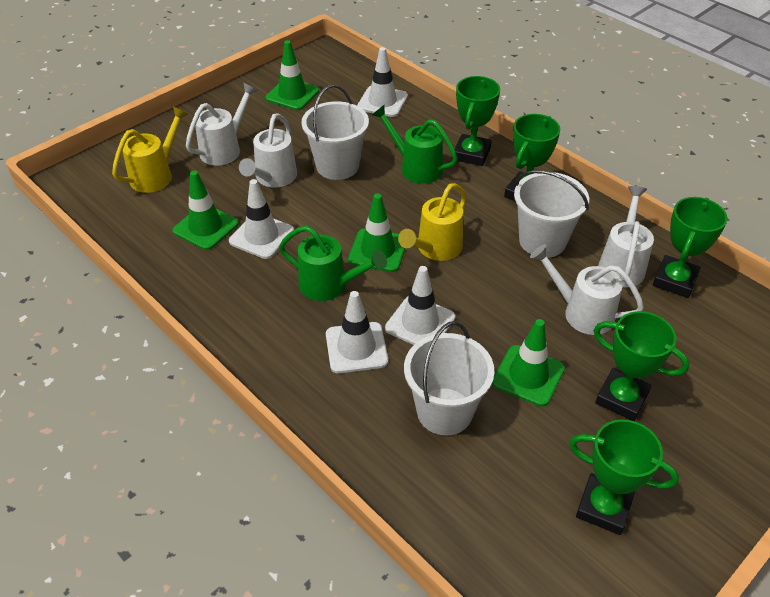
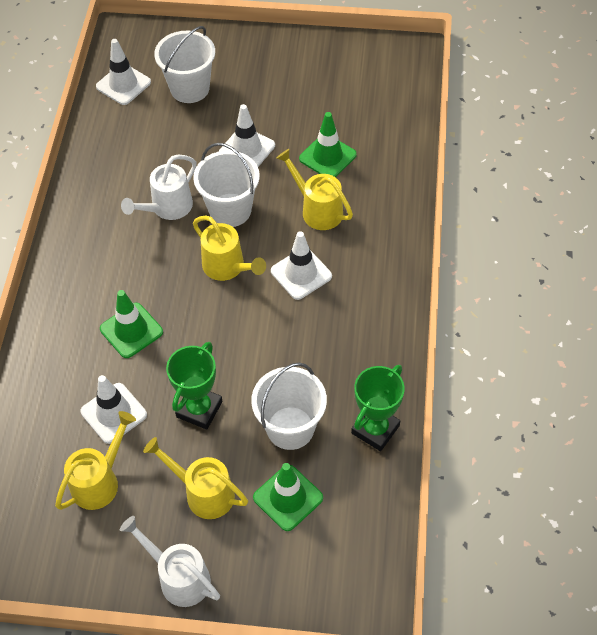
green traffic cone: 4 -> 3
green trophy: 5 -> 2
green watering can: 2 -> 0
white watering can: 4 -> 2
yellow watering can: 2 -> 4

